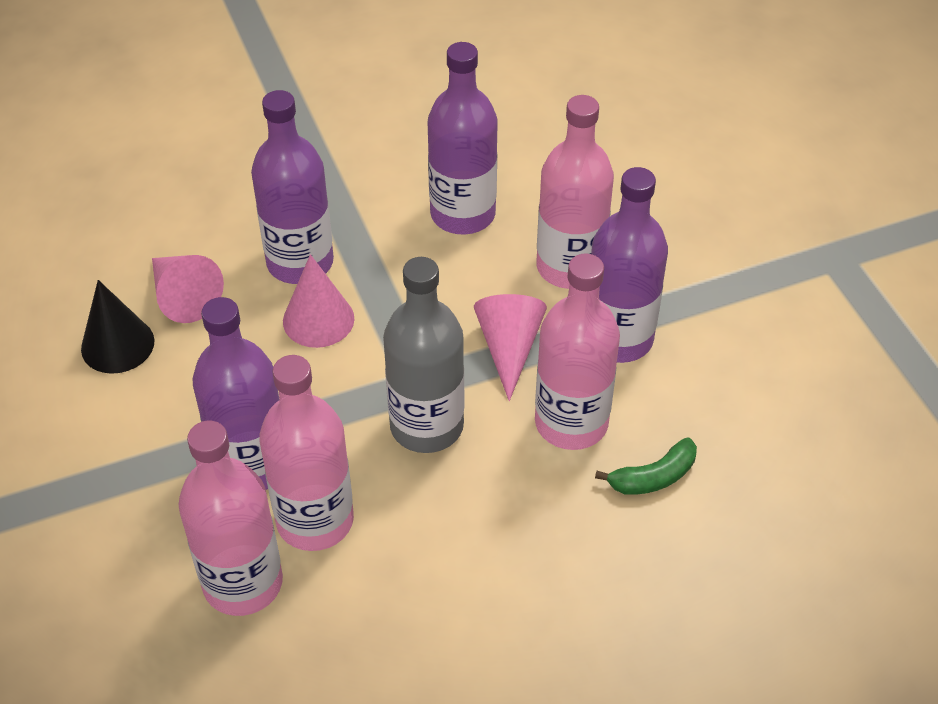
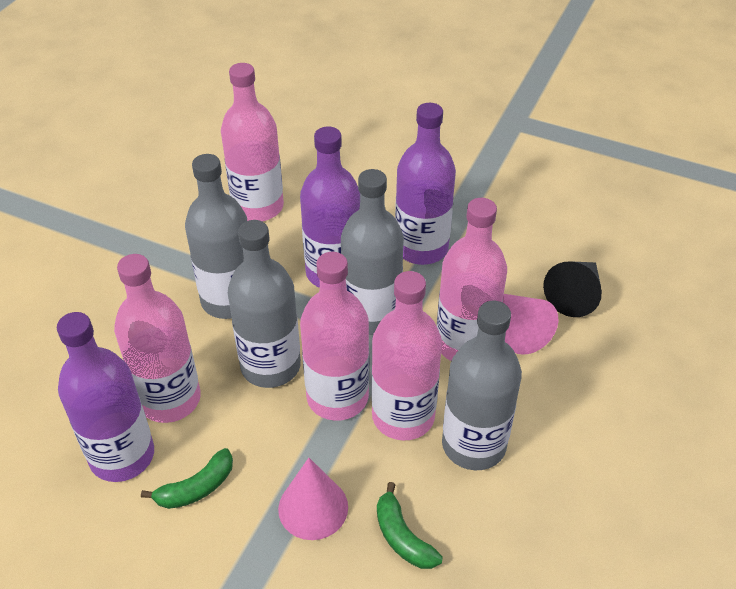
green banana: 1 -> 2
grey bottle: 1 -> 4
pink bottle: 4 -> 5
pink cone: 3 -> 2
purple bottle: 4 -> 3

